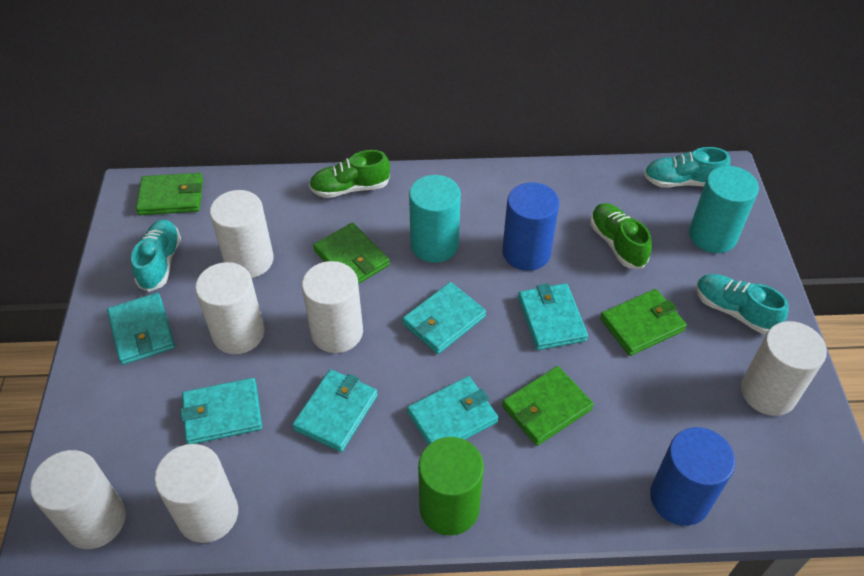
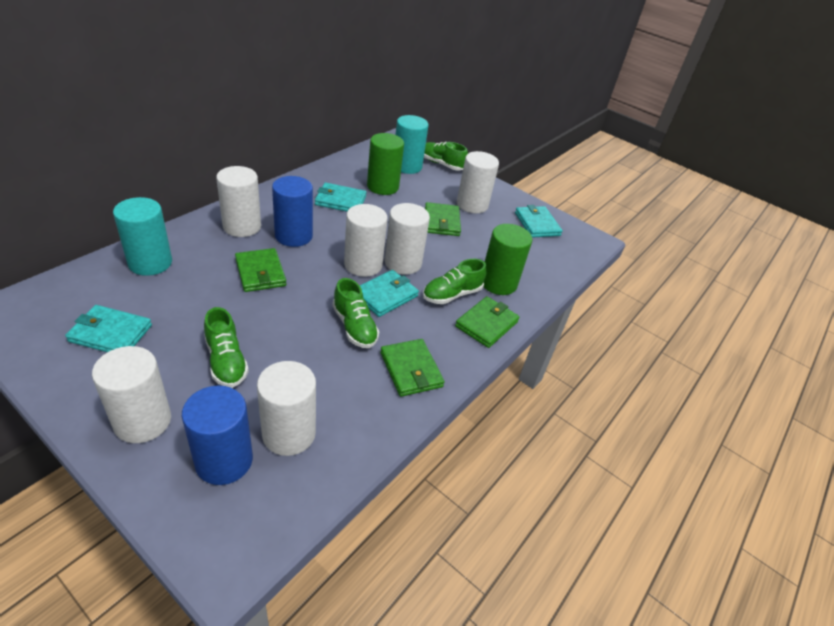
green cylinder: 1 -> 2
green shoe: 2 -> 4
turquoise shoe: 3 -> 0
turquoise wallet: 6 -> 4

